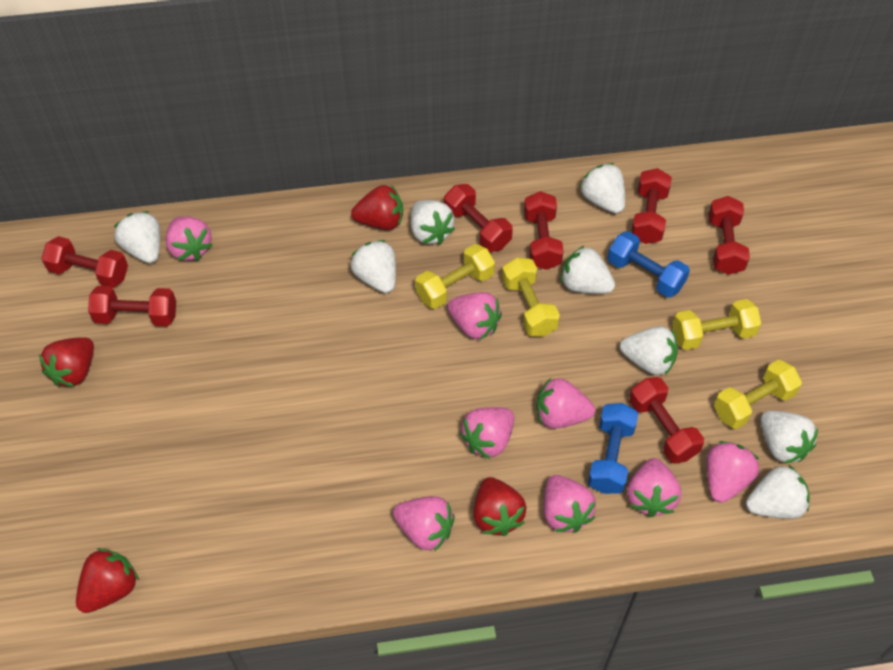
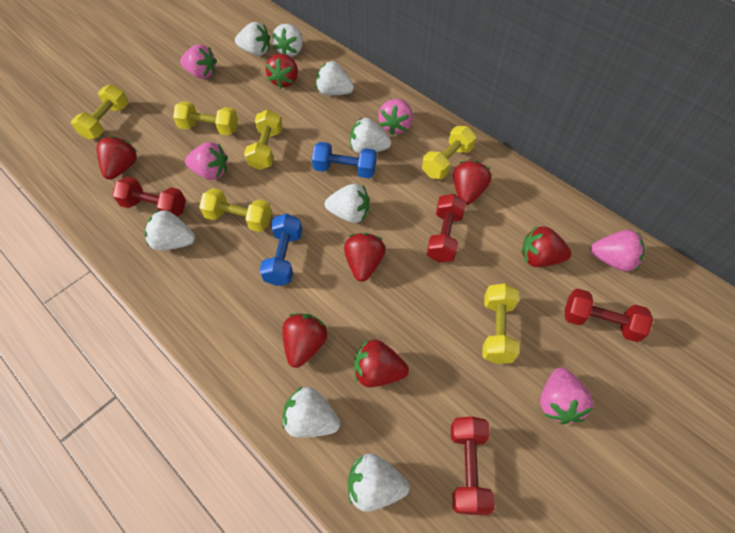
pink strawberry: 8 -> 5
red dumbbell: 7 -> 4
red strawberry: 4 -> 7
yellow dumbbell: 4 -> 6

